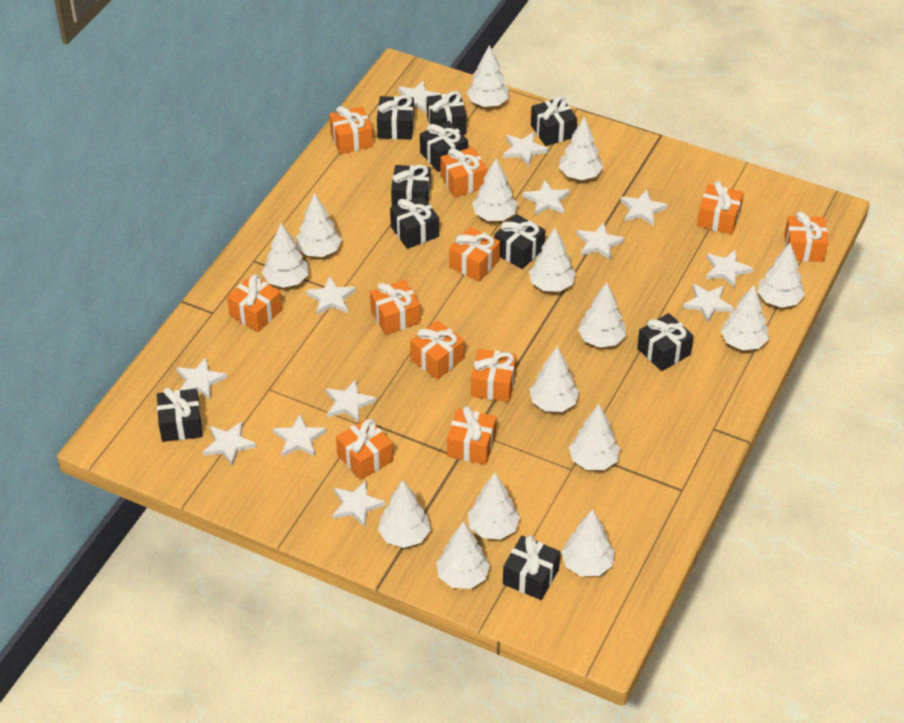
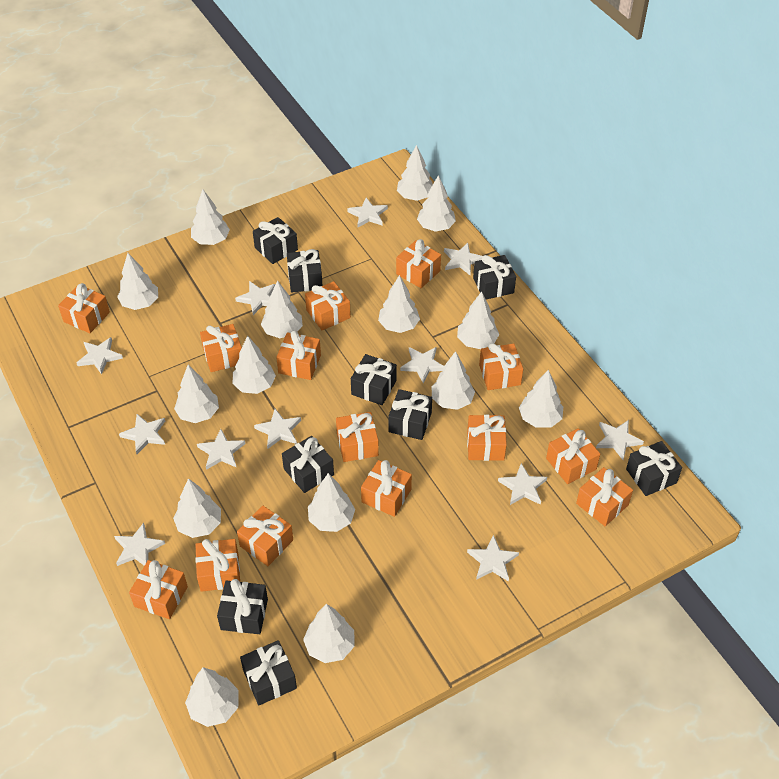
black gift: 10 -> 9
orange gift: 11 -> 14
white star: 13 -> 12

